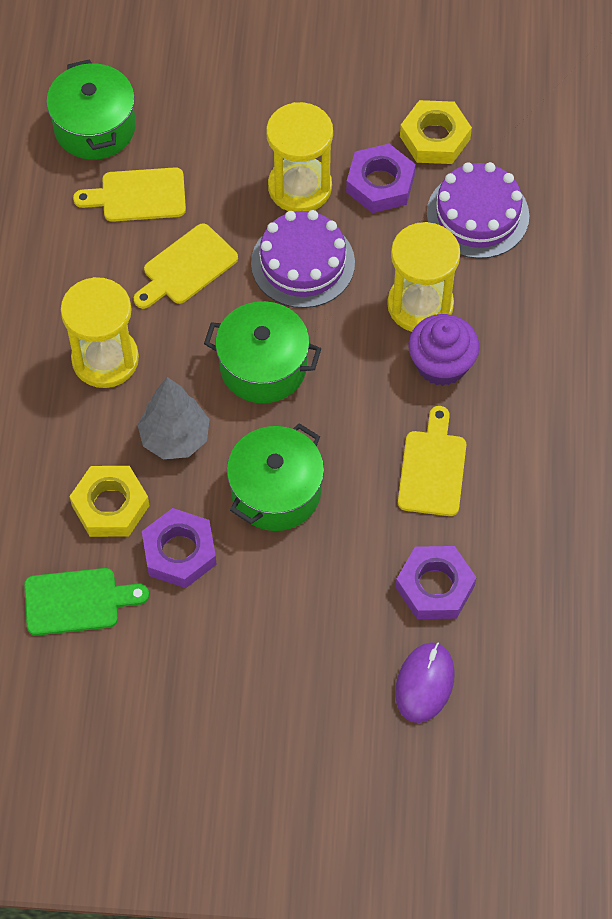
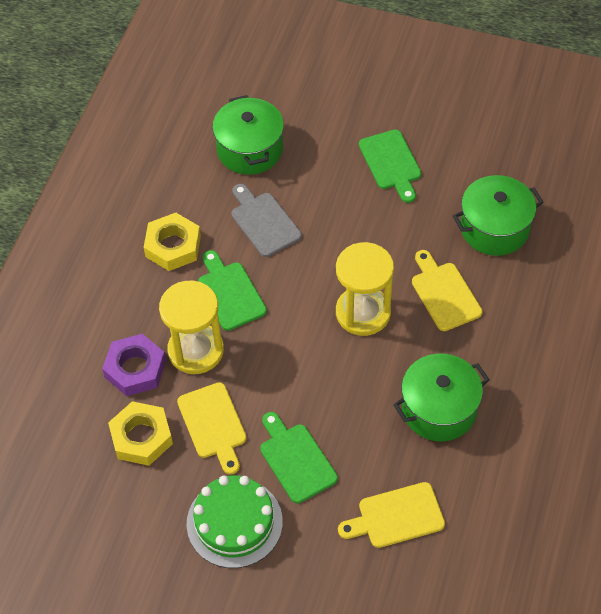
green cake: 0 -> 1
green cutting board: 1 -> 3
grey cutting board: 0 -> 1
grey tree: 1 -> 0
purple cake: 2 -> 0
purple cupcake: 1 -> 0
purple mouse: 1 -> 0
purple nut: 3 -> 1
yellow hourglass: 3 -> 2

